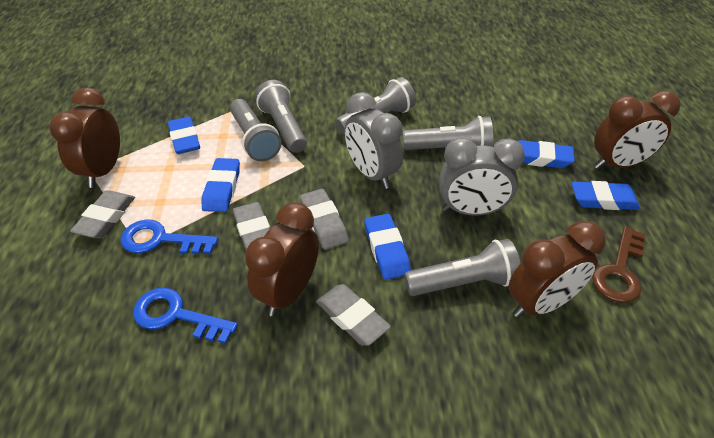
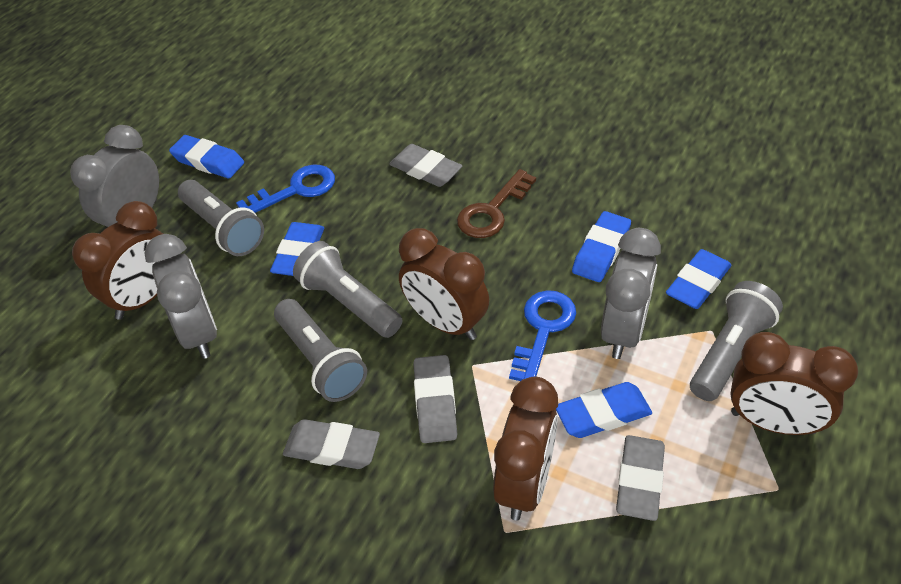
grey clock: 2 -> 3
grey flashlight: 5 -> 4

